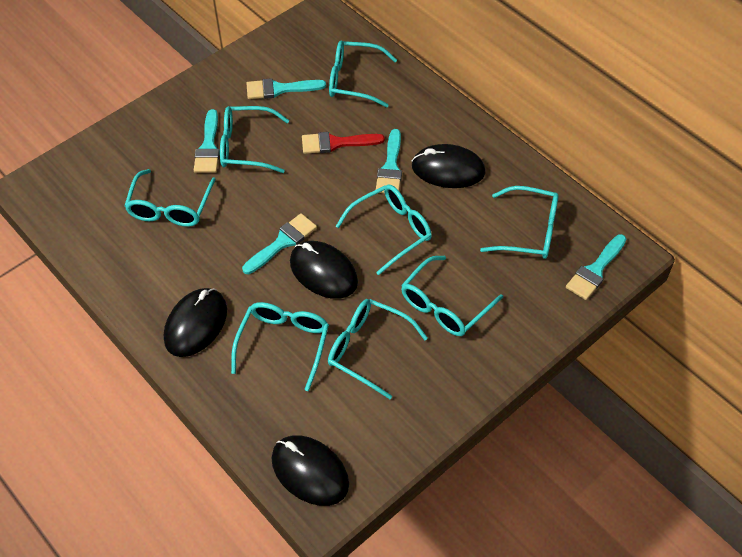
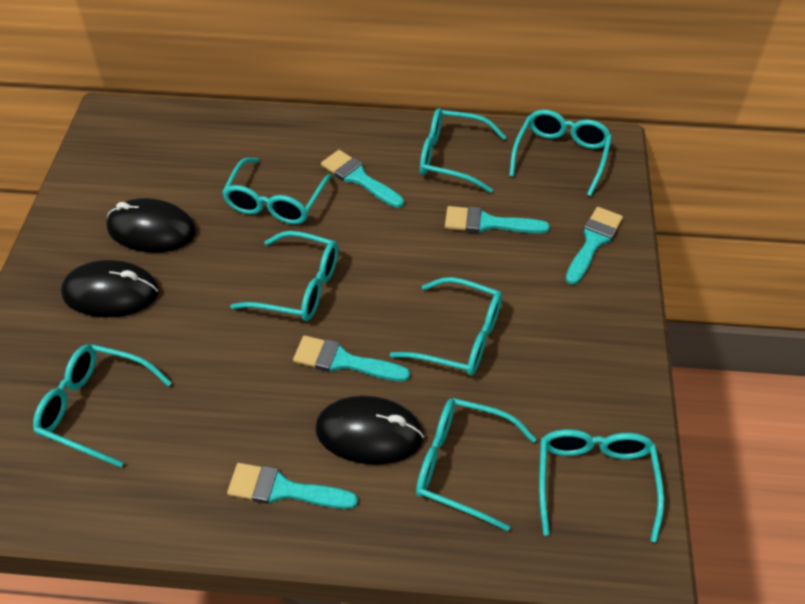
black mouse: 4 -> 3
red brush: 1 -> 0

